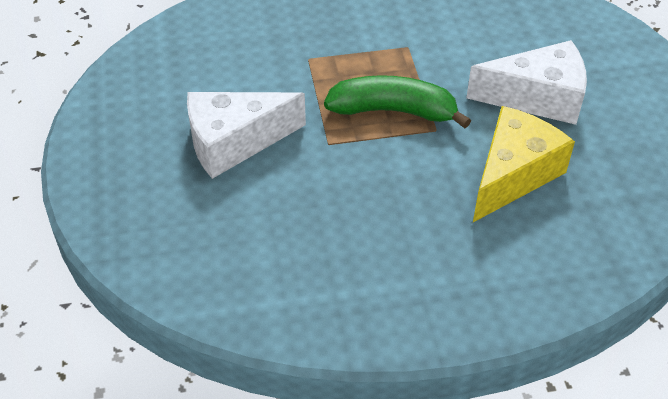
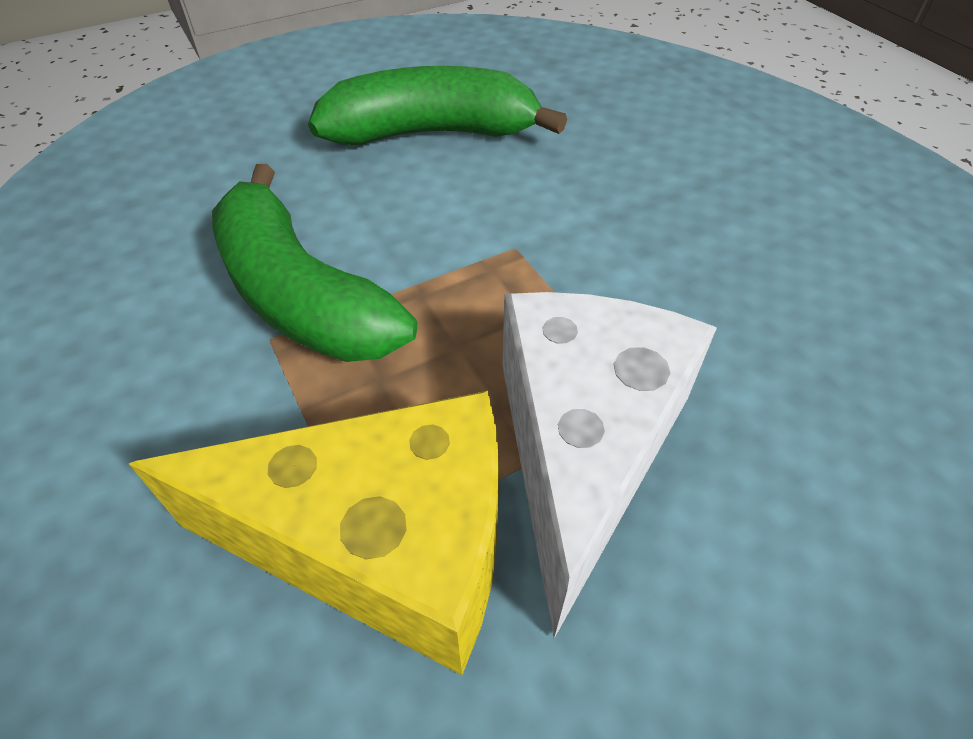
green banana: 1 -> 2
white cheese: 2 -> 1

